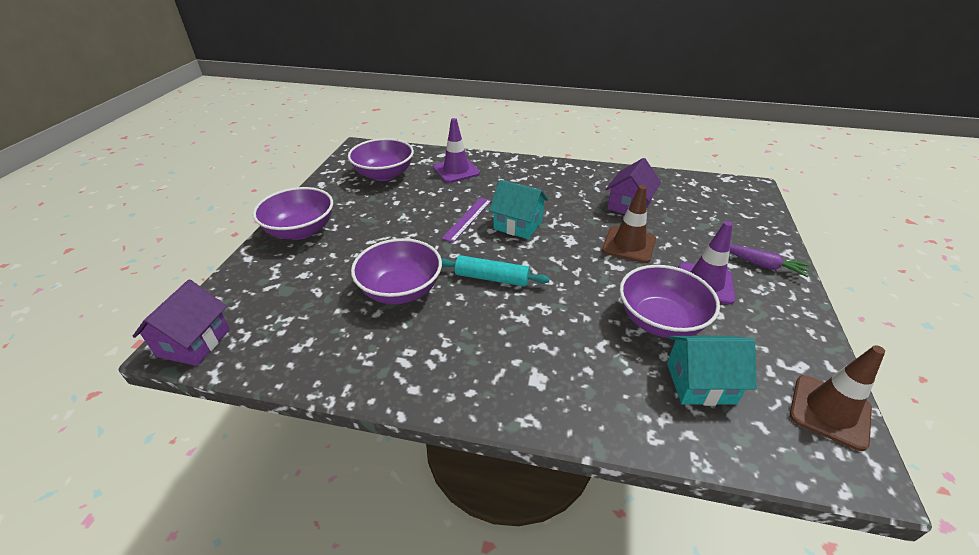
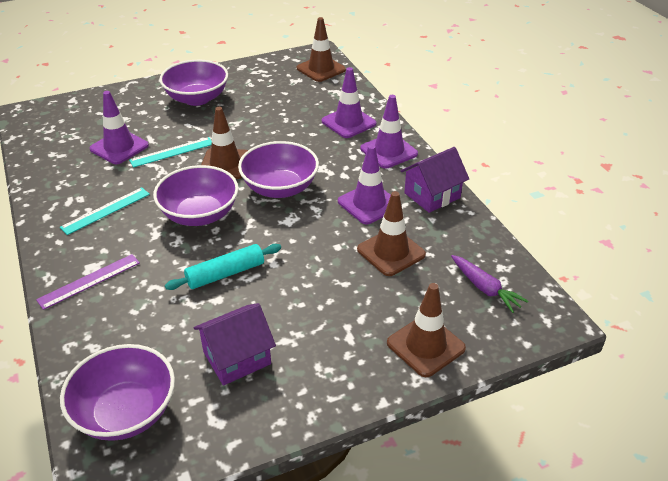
brown traffic cone: 2 -> 4
purple traffic cone: 2 -> 4
turquoise house: 2 -> 0
turquoise ruler: 0 -> 2

